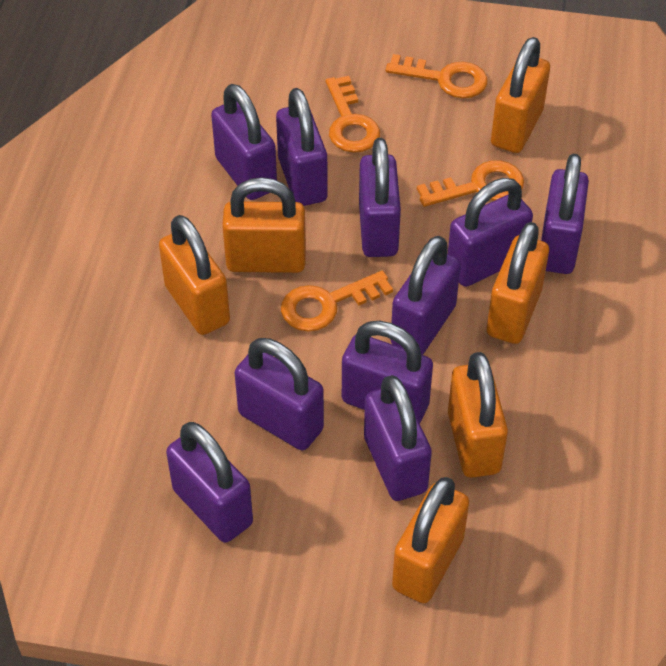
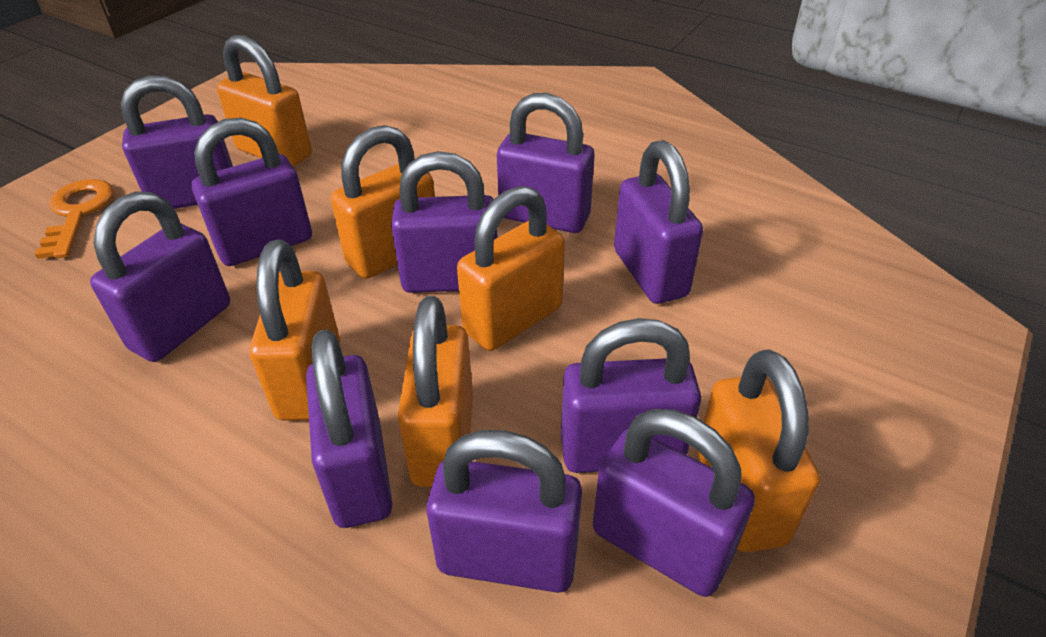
orange key: 4 -> 1

